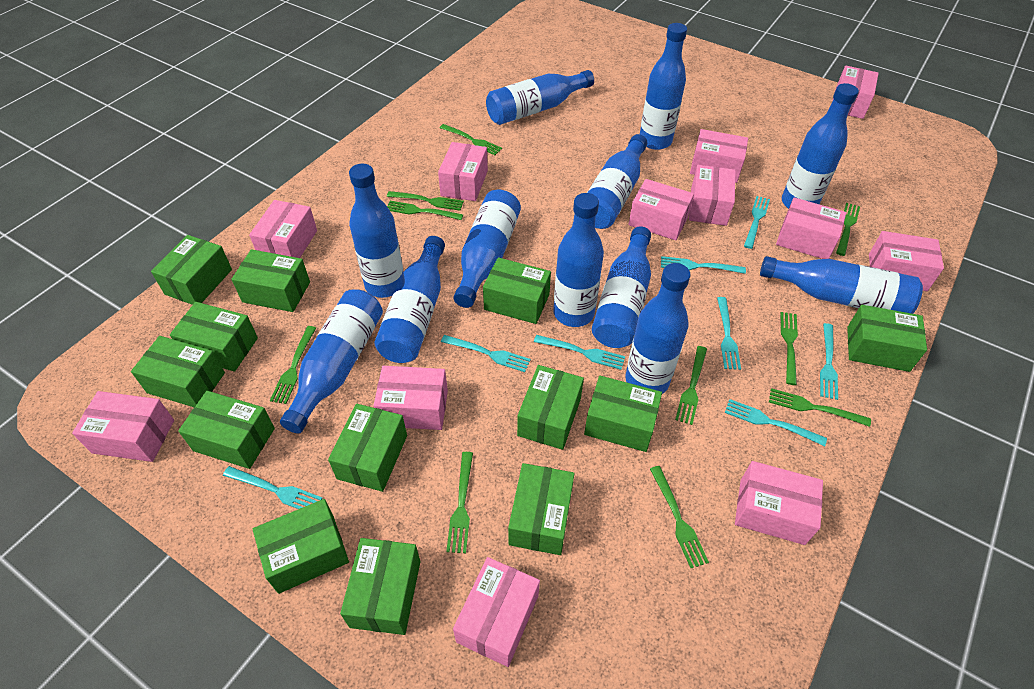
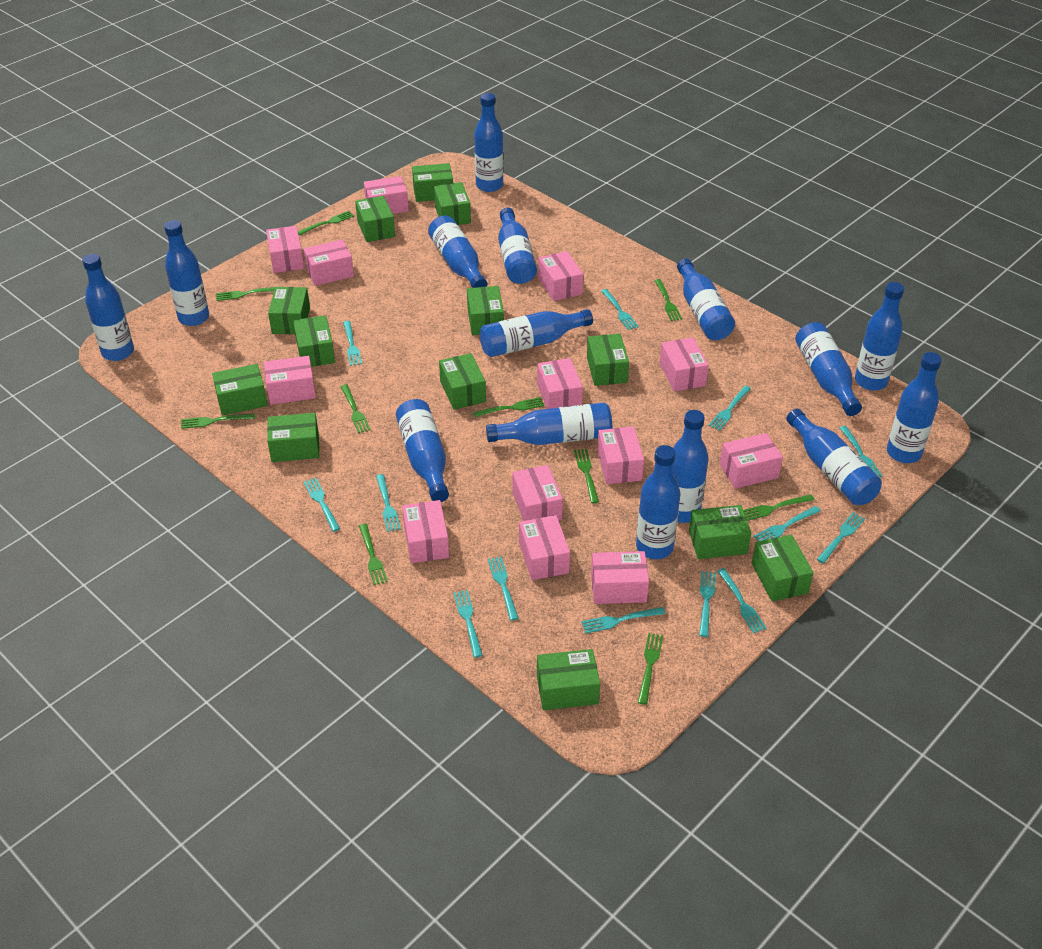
blue bottle: 12 -> 15
pink box: 12 -> 13
turquoise fork: 8 -> 13

